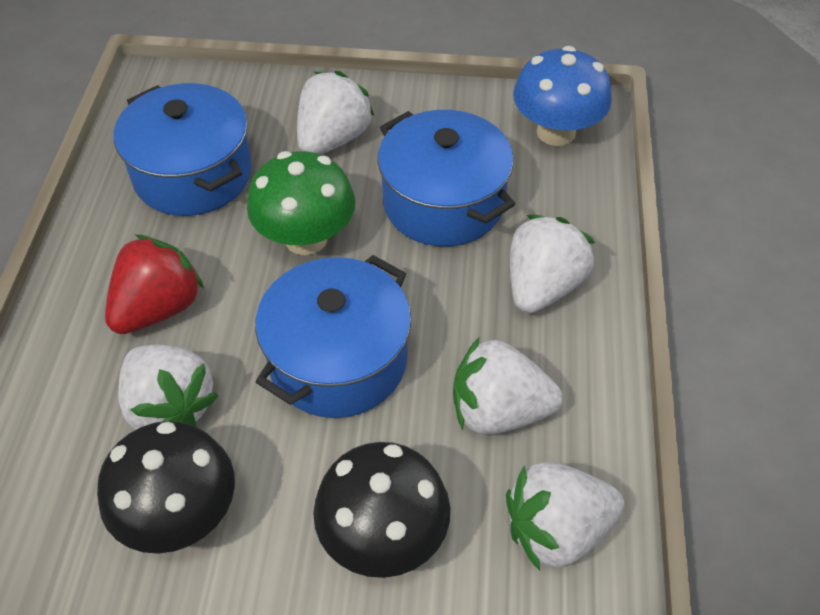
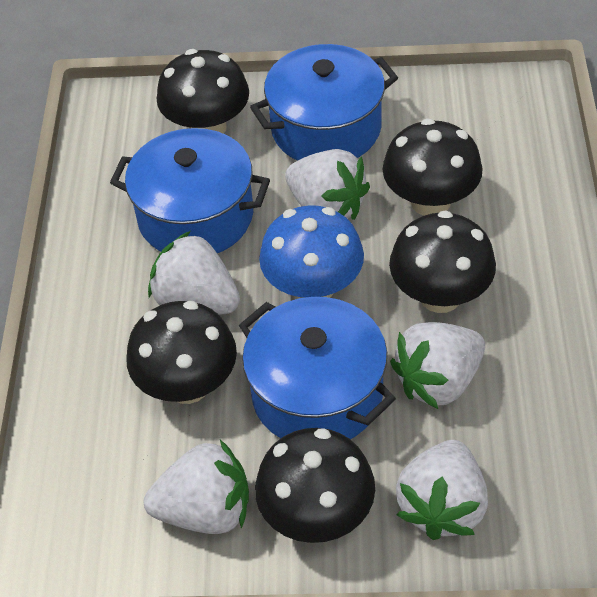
black mushroom: 2 -> 5
green mushroom: 1 -> 0
red strawberry: 1 -> 0

